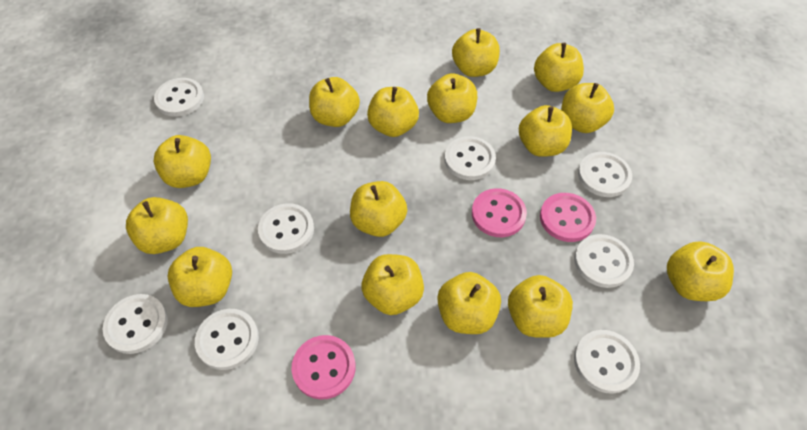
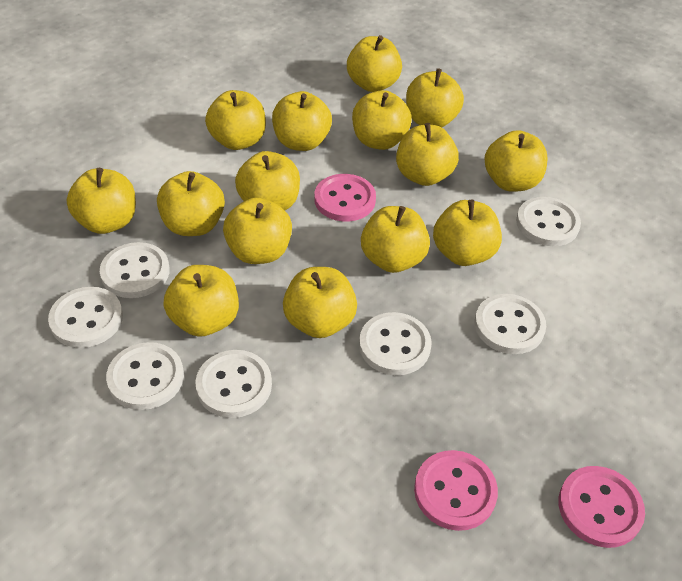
white button: 8 -> 7

